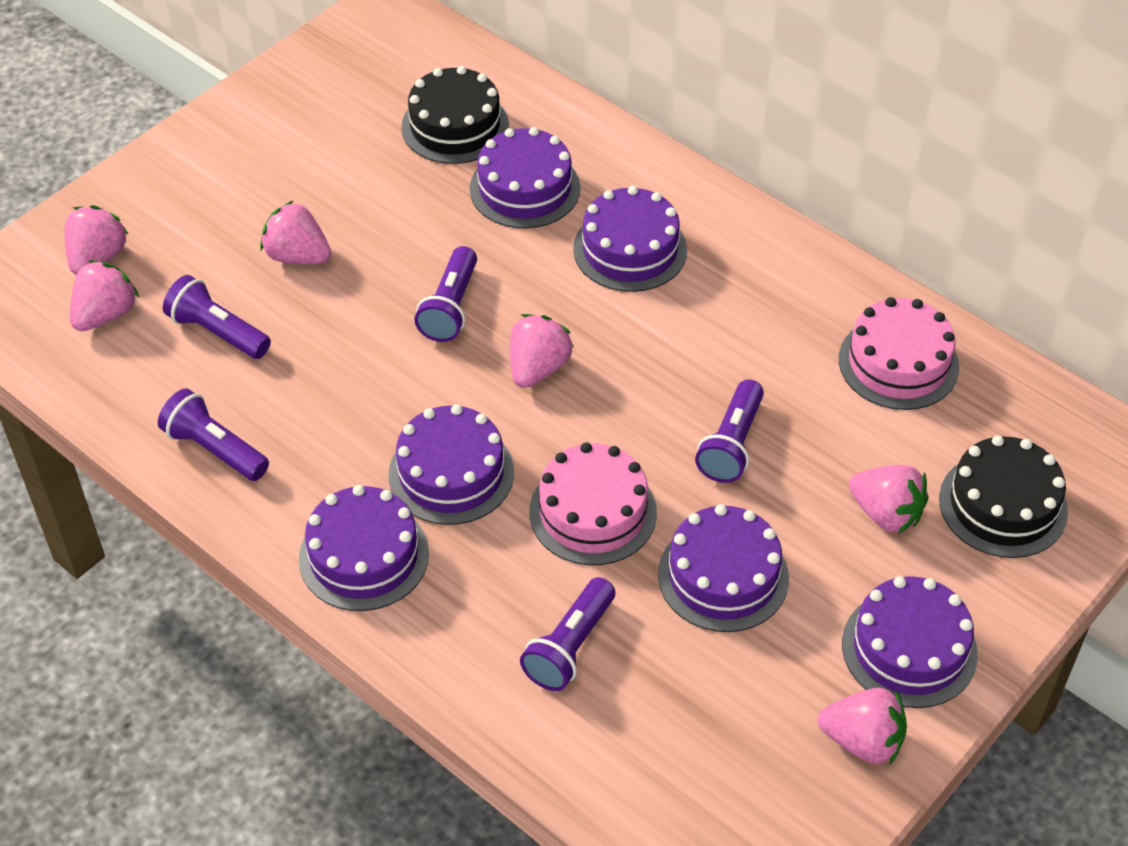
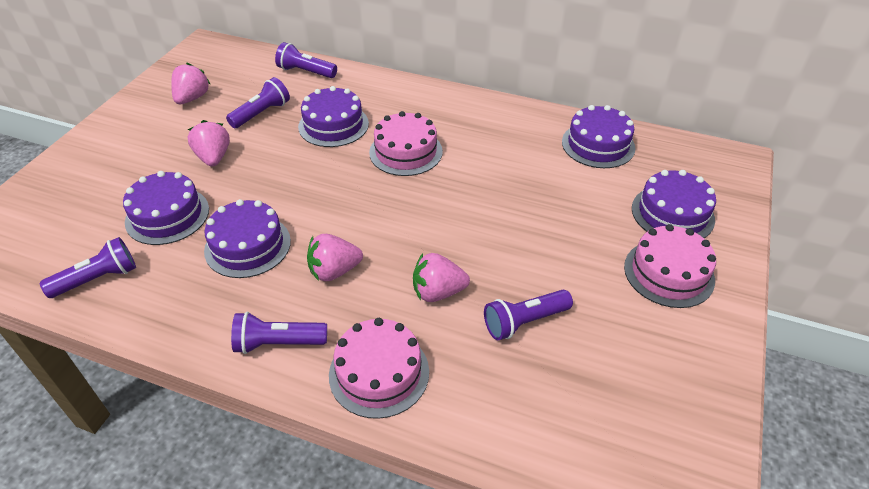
black cake: 2 -> 0
pink cake: 2 -> 3
pink strawberry: 6 -> 4
purple cake: 6 -> 5

